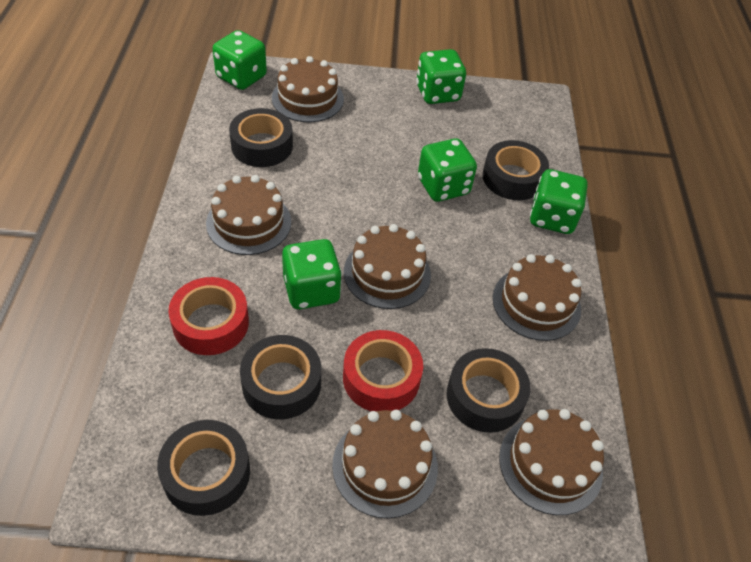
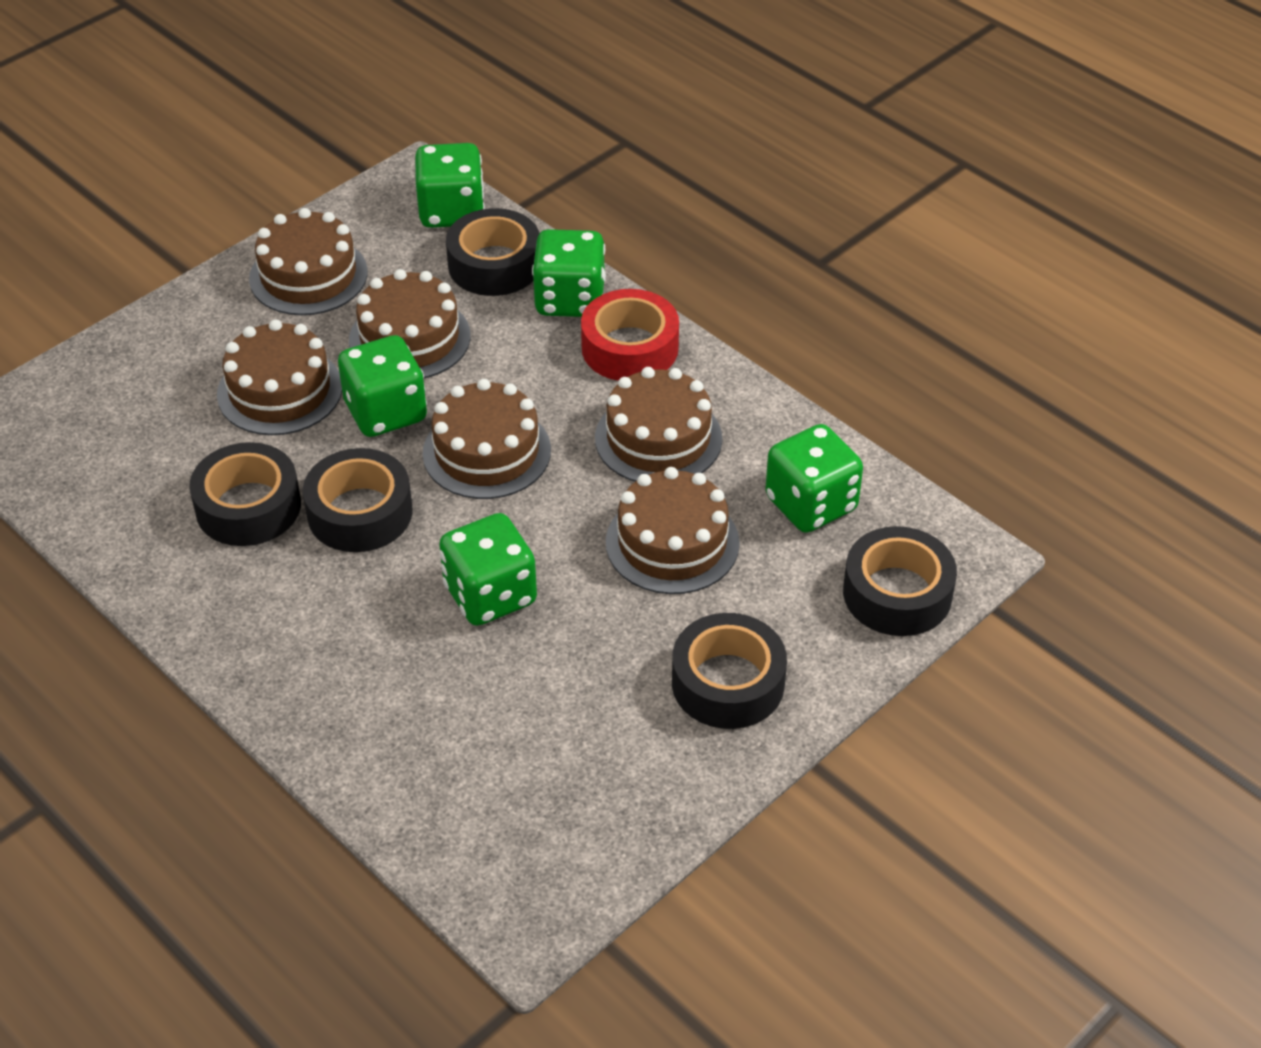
red tape: 2 -> 1

